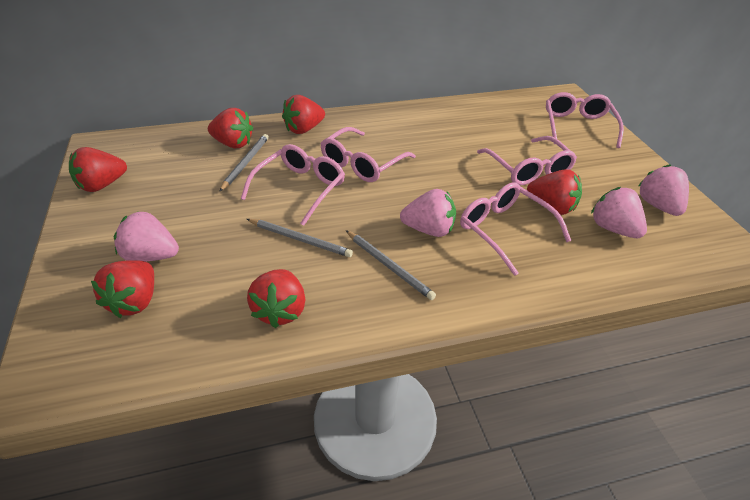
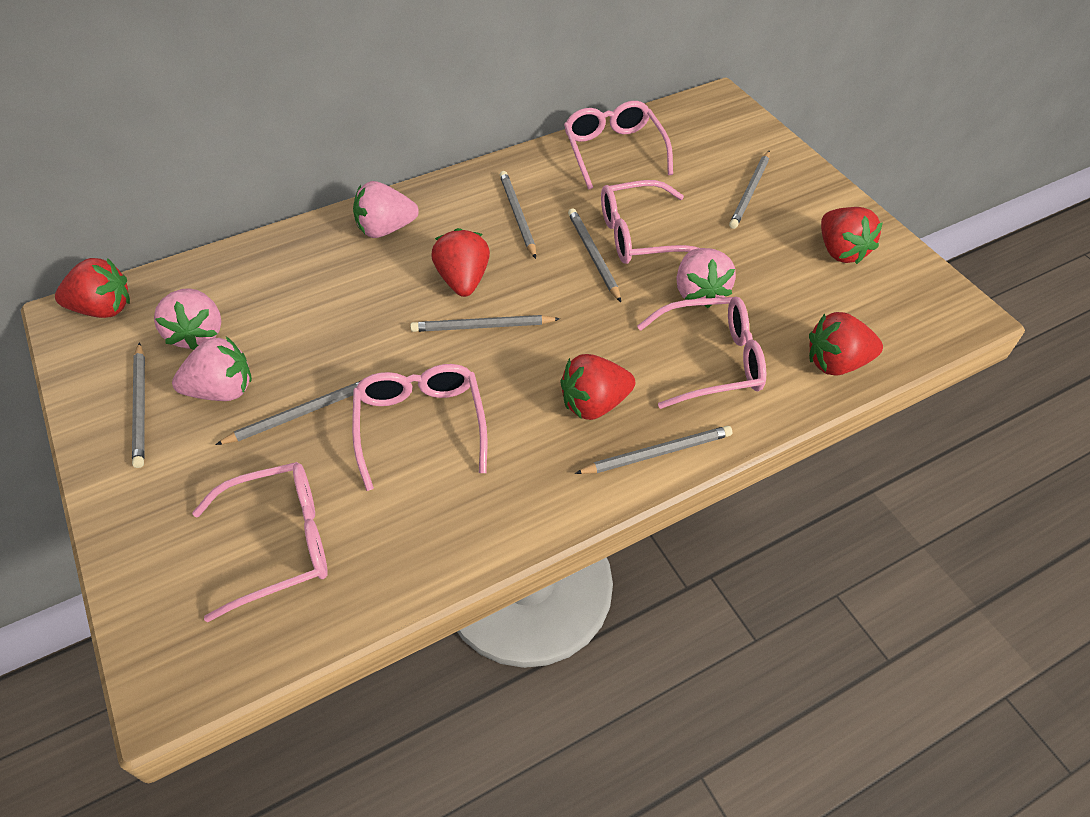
grey pencil: 3 -> 7
red strawberry: 6 -> 5

